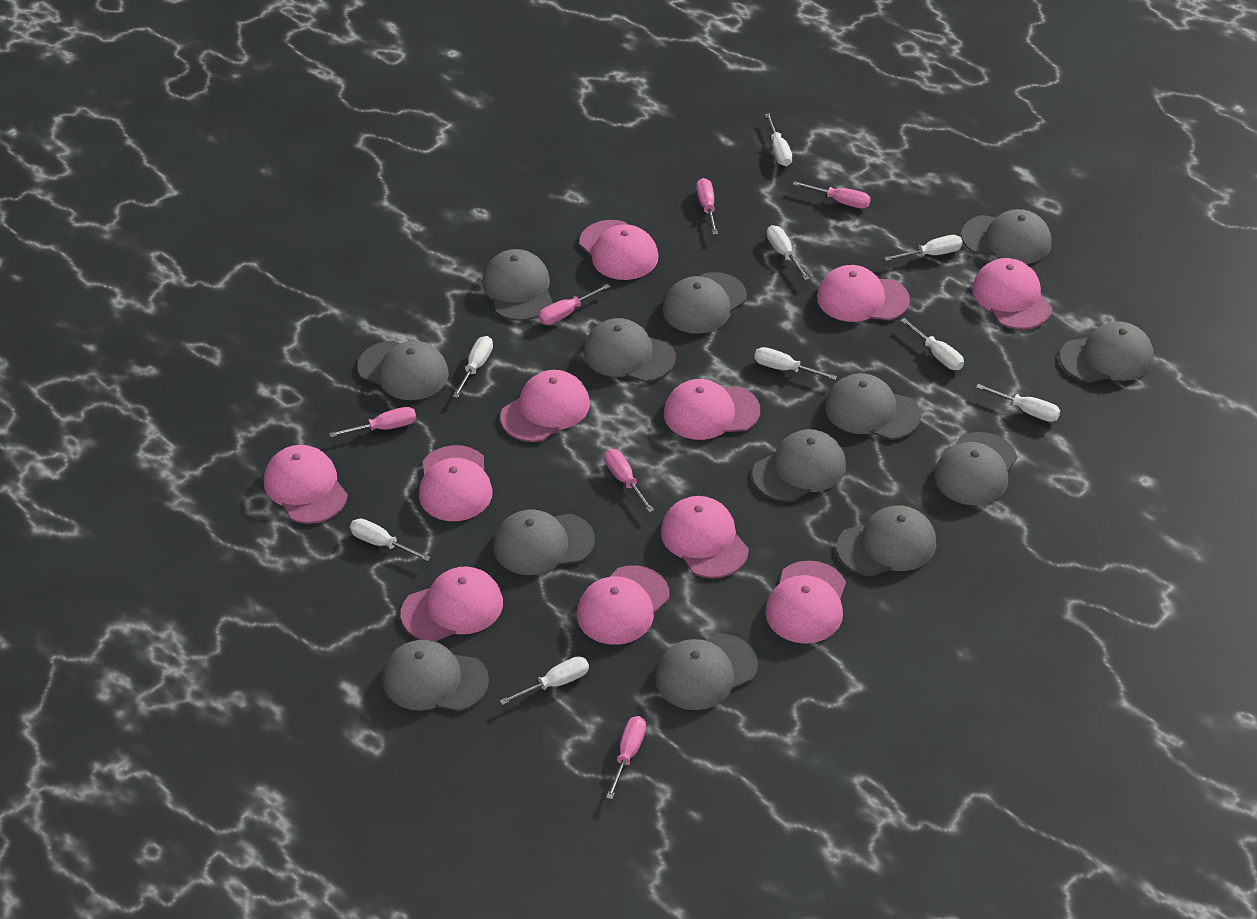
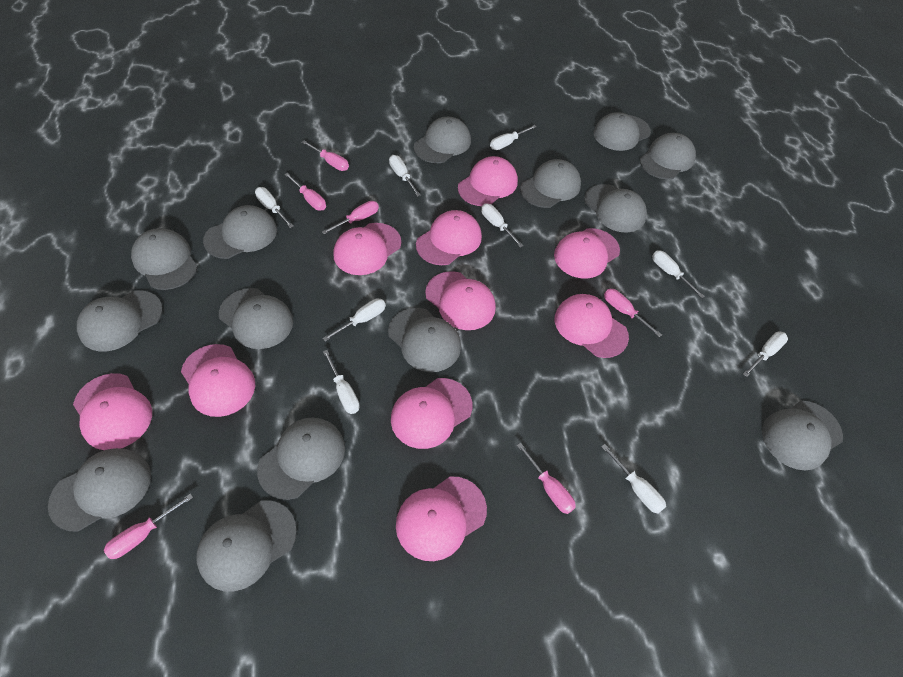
grey cap: 13 -> 14
pink cap: 11 -> 10

